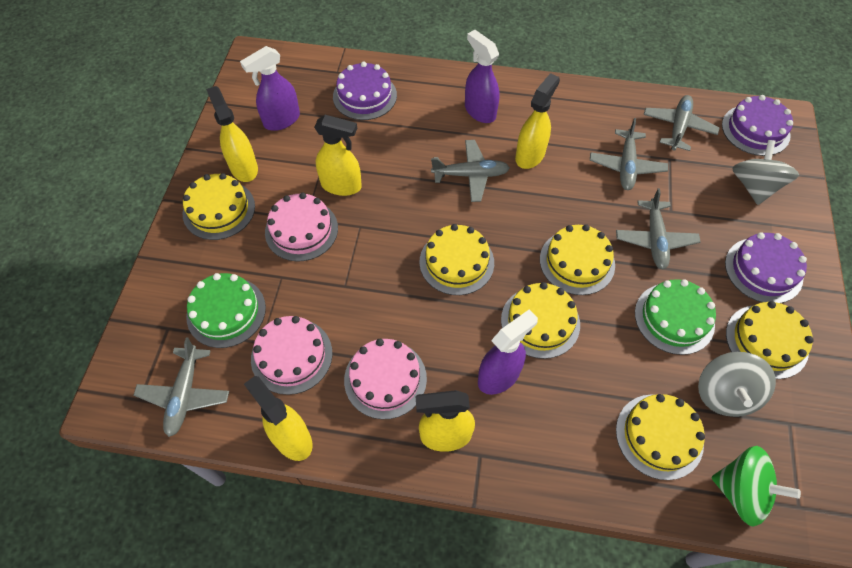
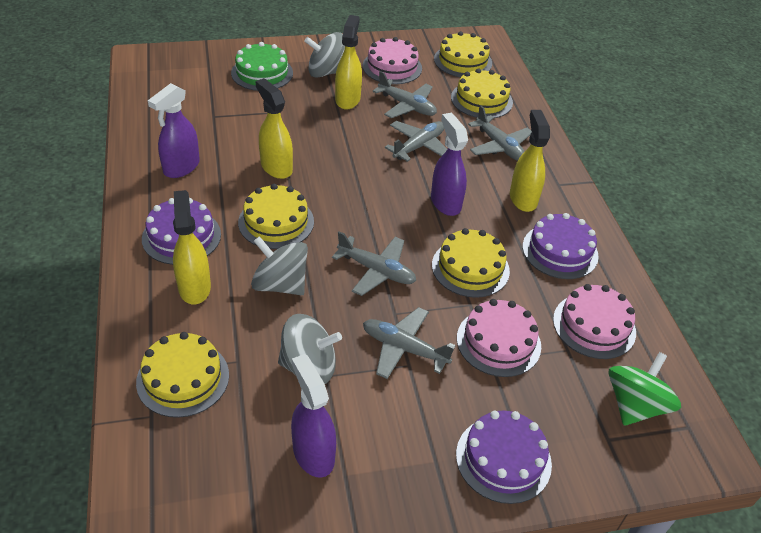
green cake: 2 -> 1
grey spinning top: 2 -> 3
yellow cake: 6 -> 5
yellow spray bottle: 5 -> 4

